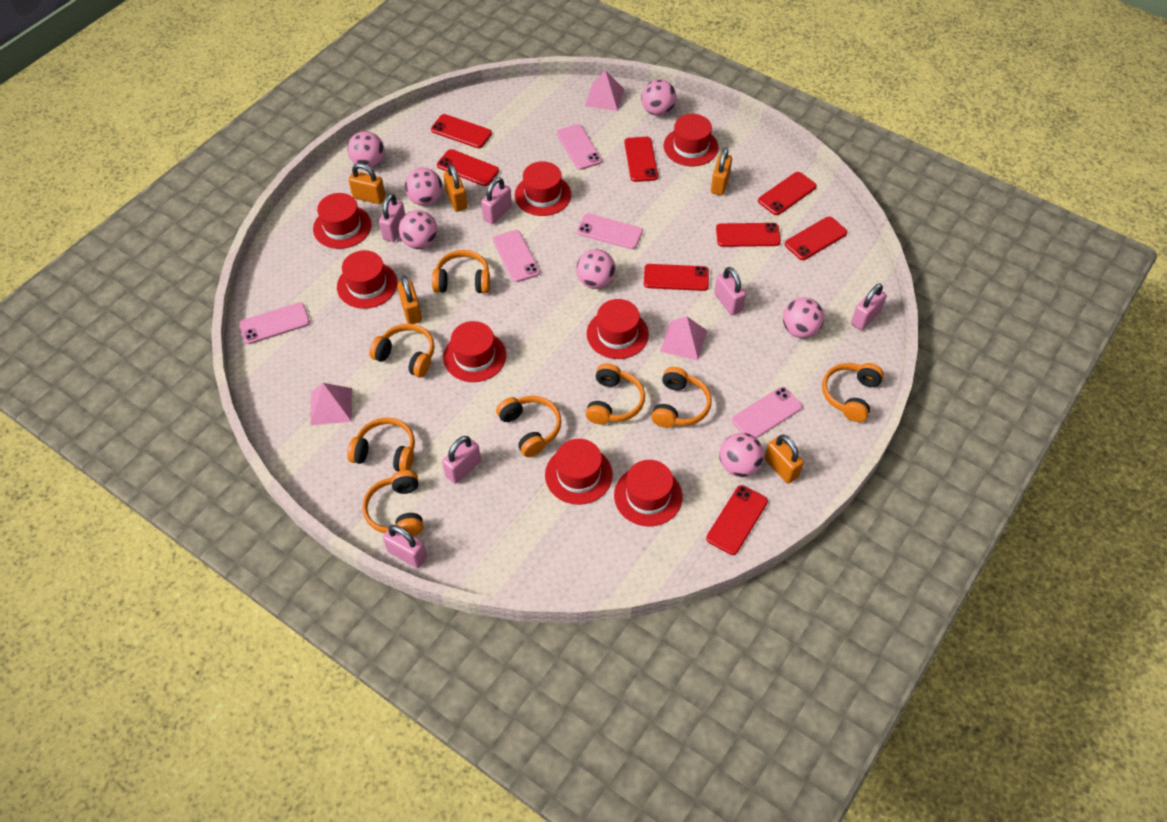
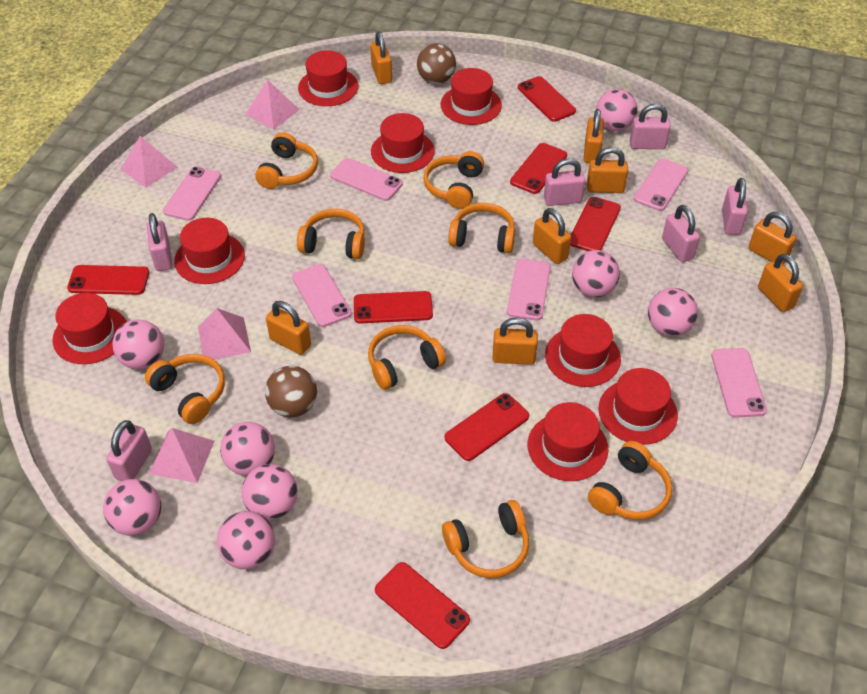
brown ball: 0 -> 2
orange padlock: 5 -> 8
pink ball: 7 -> 8
pink phone: 5 -> 6
pink pyramid: 3 -> 4
red phone: 8 -> 7

